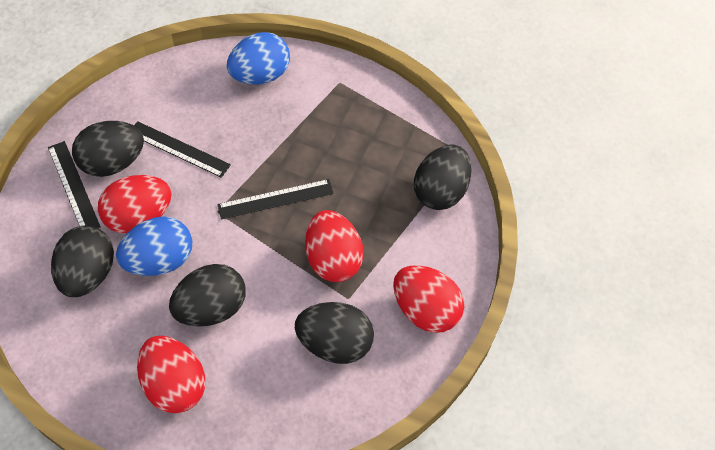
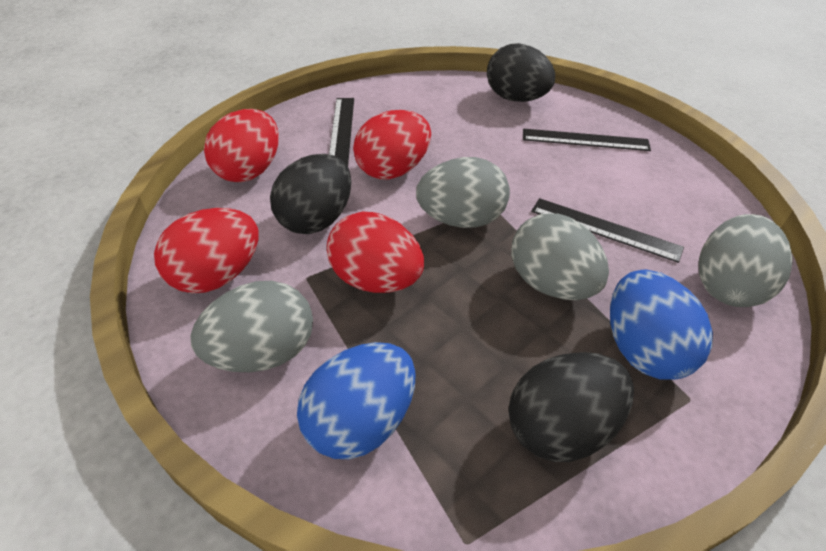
black egg: 5 -> 3
grey egg: 0 -> 4

